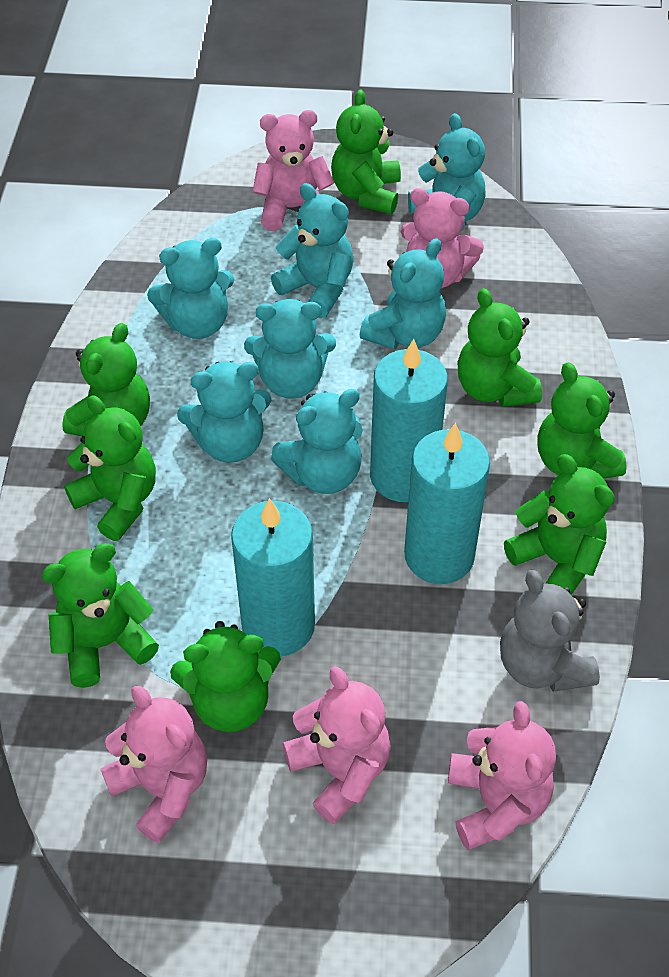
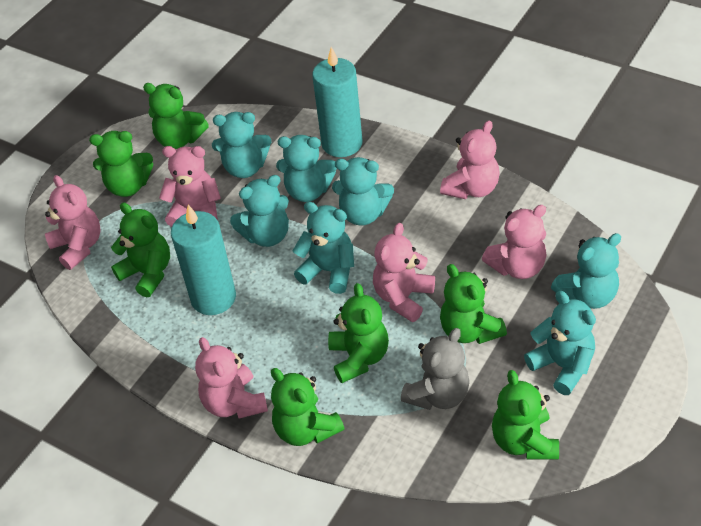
green teddy bear: 8 -> 7
pink teddy bear: 5 -> 6
turquoise candle: 3 -> 2

